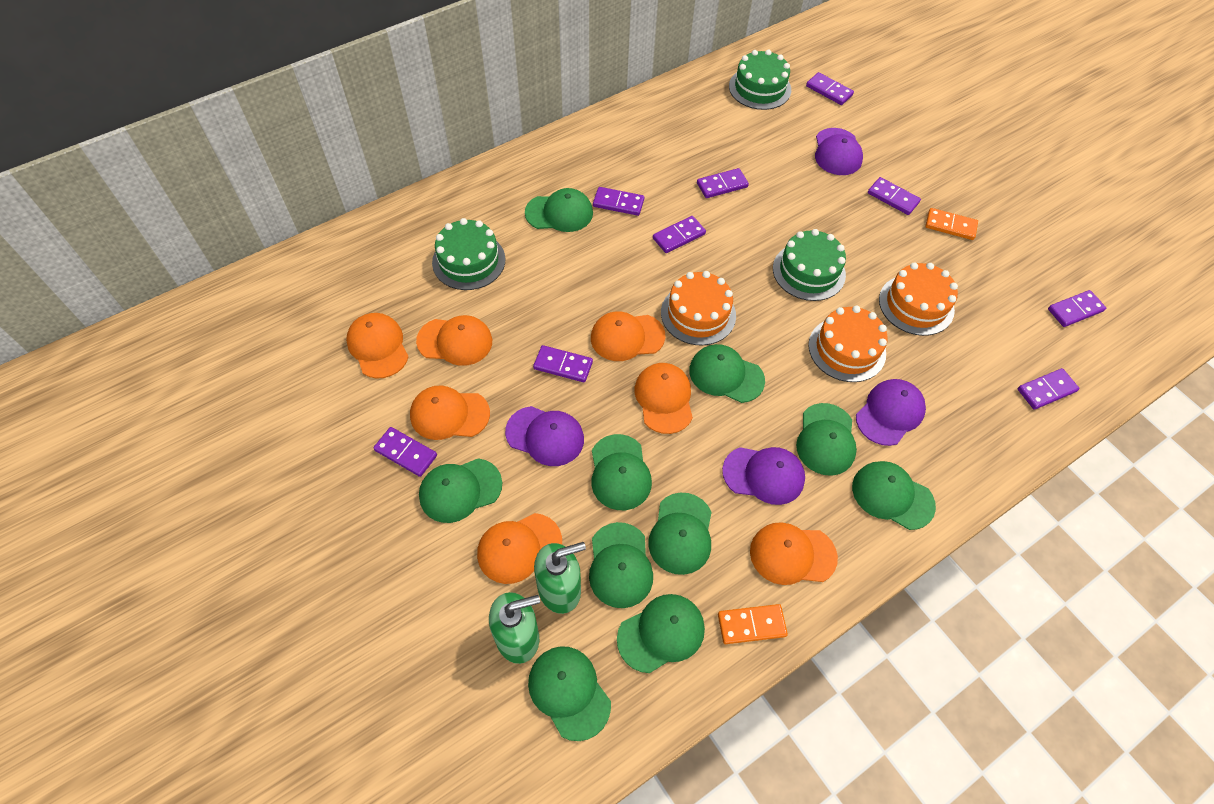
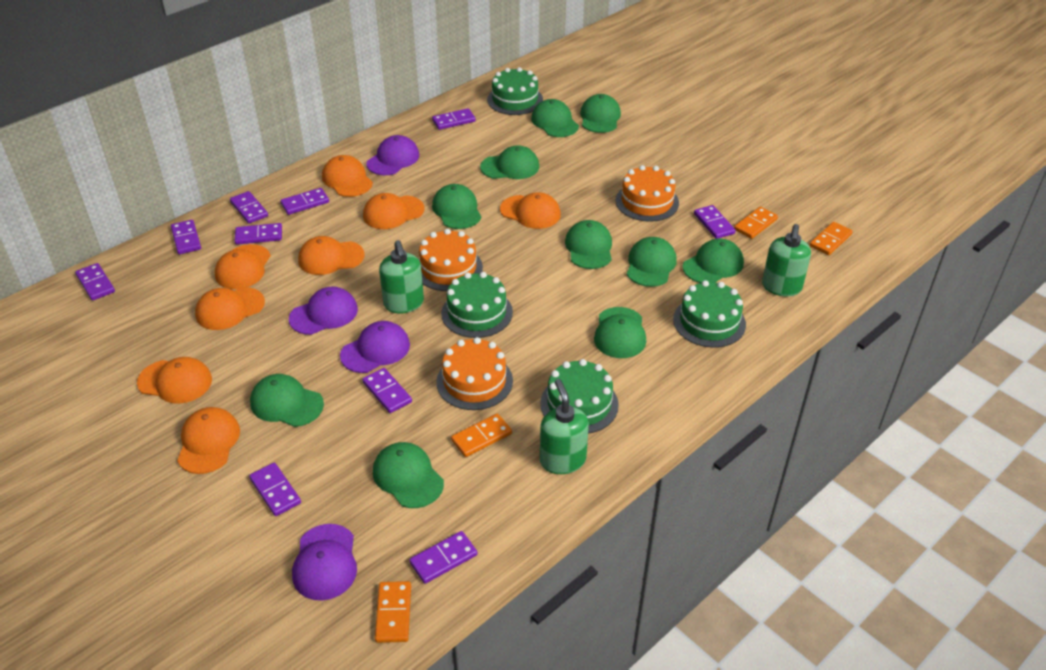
green cake: 3 -> 4
green soap dispenser: 2 -> 3
orange cap: 7 -> 8
orange domino: 2 -> 4
purple domino: 9 -> 10

